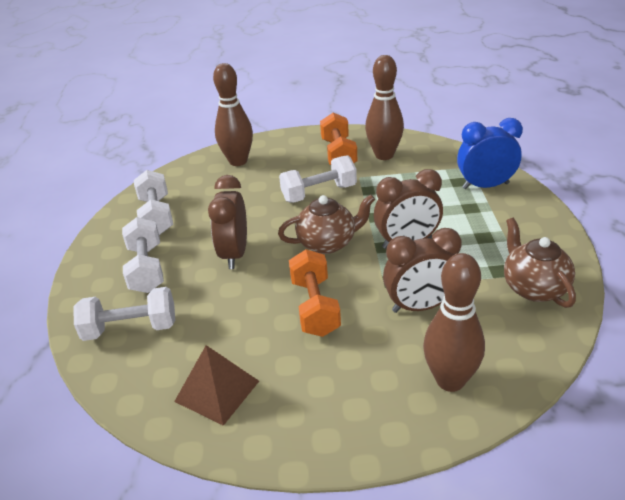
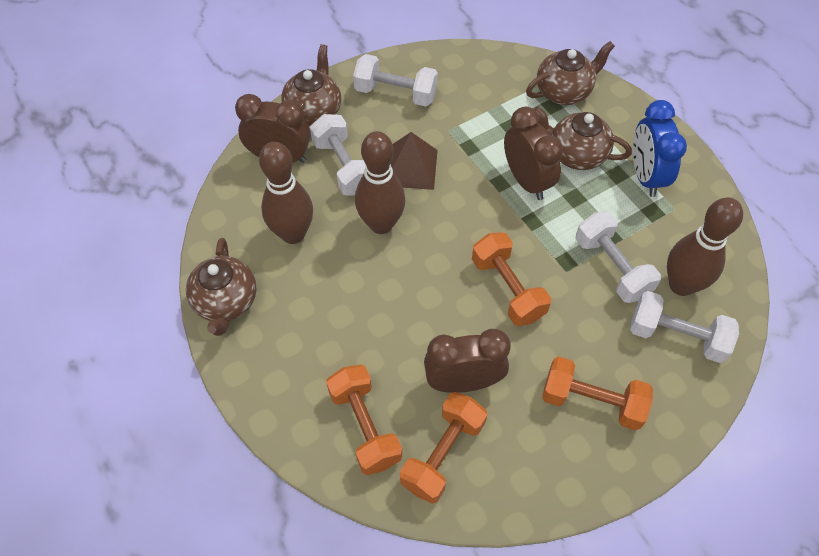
brown teapot: 2 -> 4
orange dumbbell: 2 -> 4

